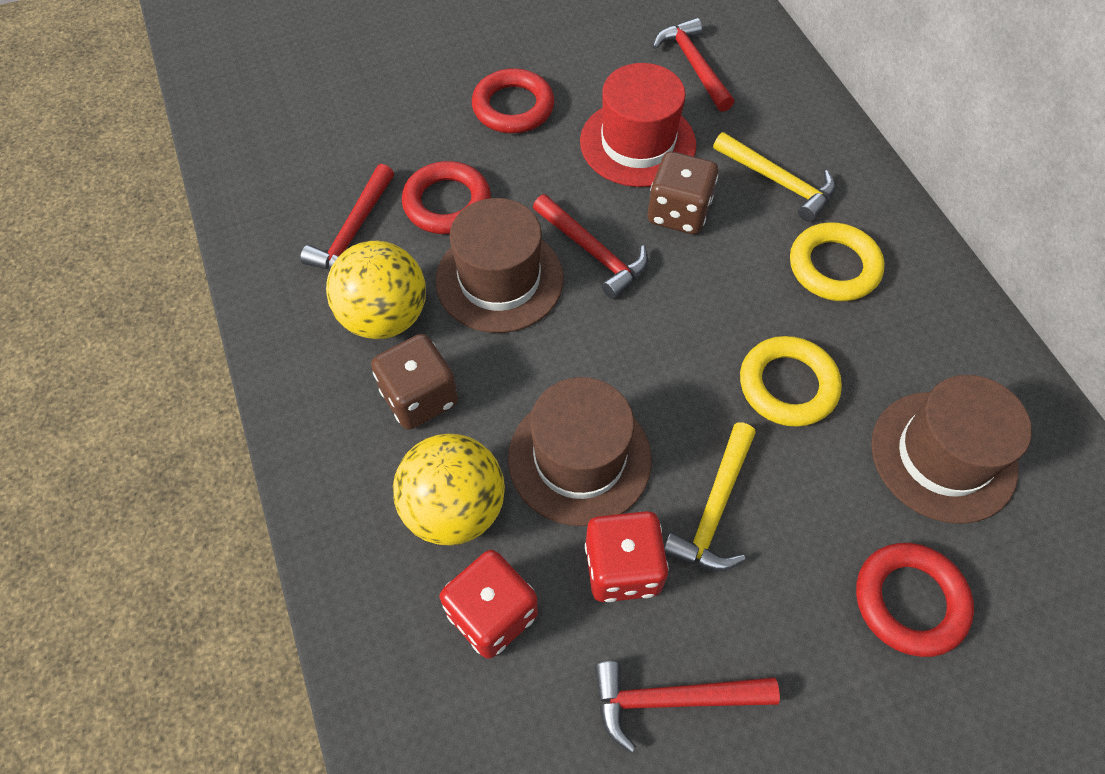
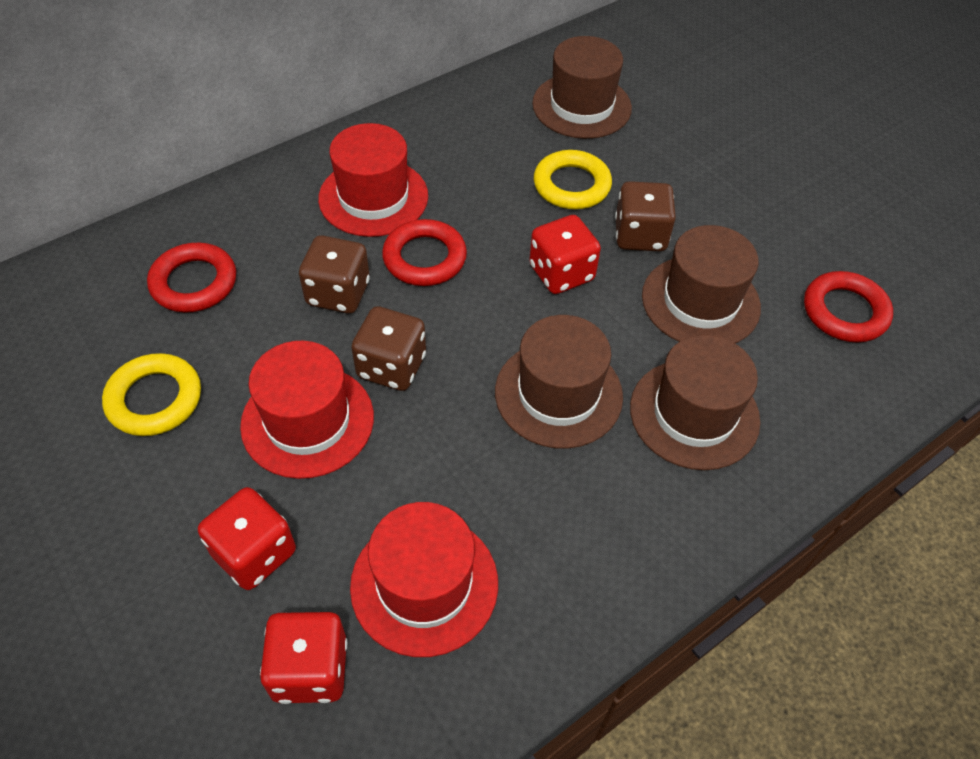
brown dice: 2 -> 3
brown hat: 3 -> 4
red dice: 2 -> 3
red hammer: 4 -> 0
red hat: 1 -> 3
yellow ball: 2 -> 0
yellow hammer: 2 -> 0

